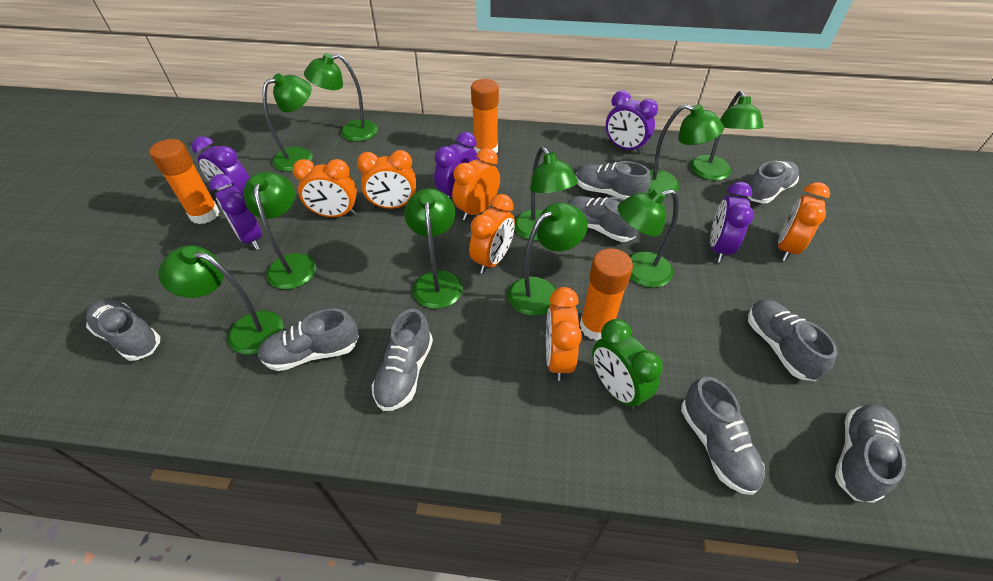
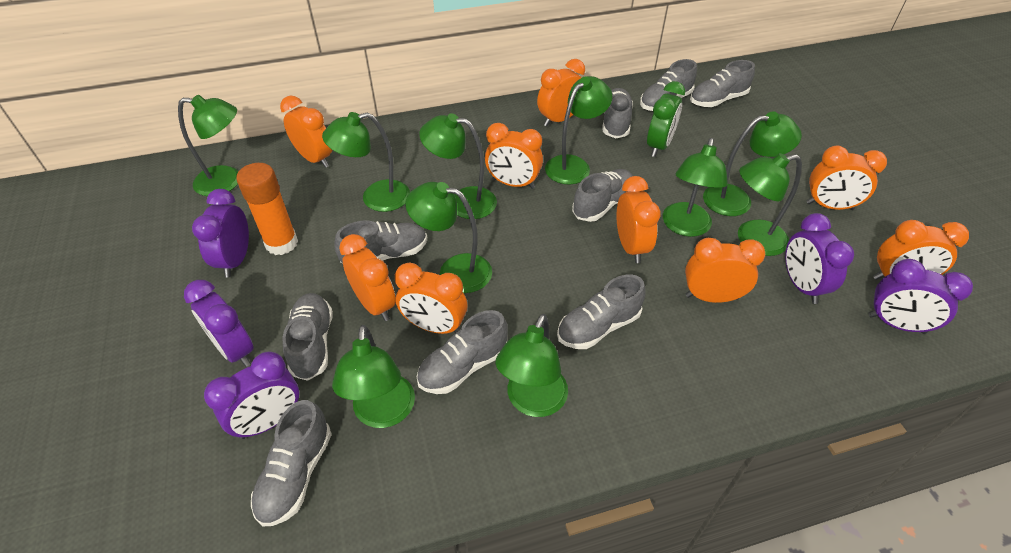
orange clock: 6 -> 9
orange glue stick: 3 -> 1

